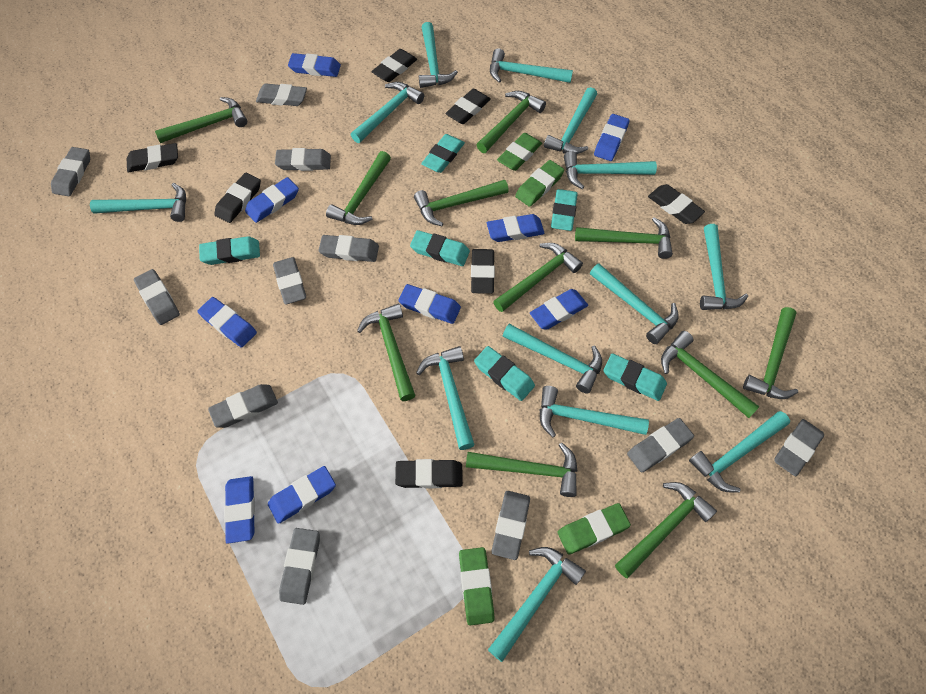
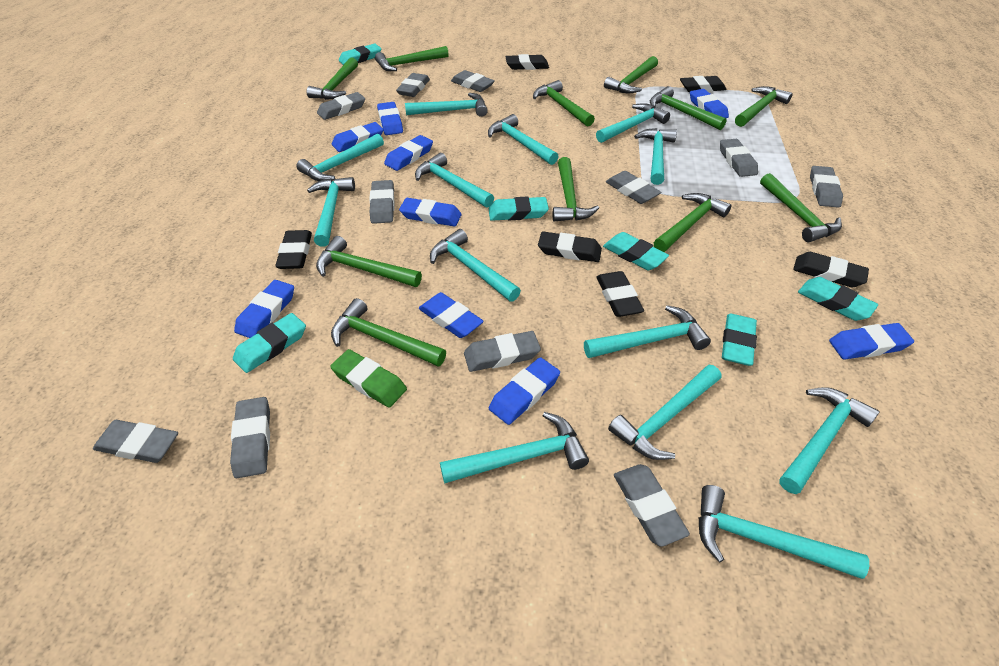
black eraser: 7 -> 6
green eraser: 4 -> 1

